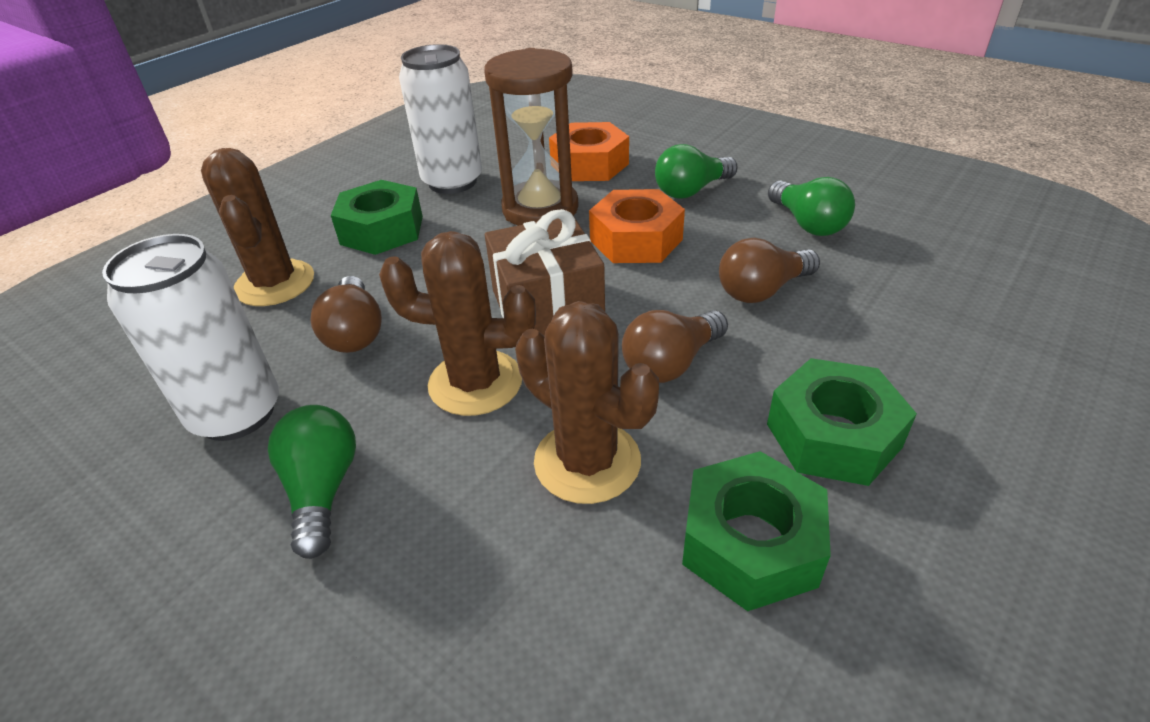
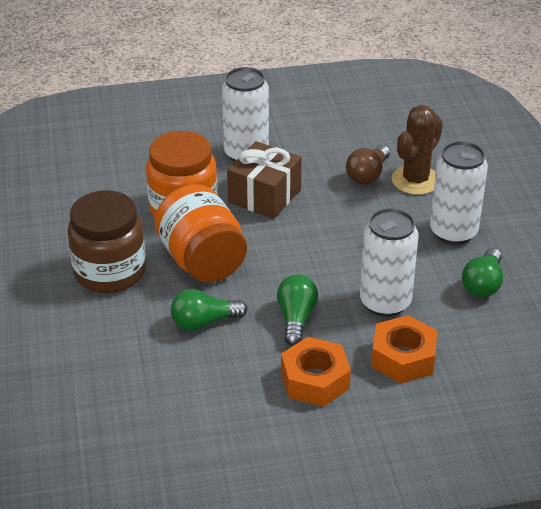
brown cactus: 3 -> 1
brown hourglass: 1 -> 0
brown jar: 0 -> 1
brown light bulb: 3 -> 1
green nut: 3 -> 0
orange jar: 0 -> 2
white can: 2 -> 3

